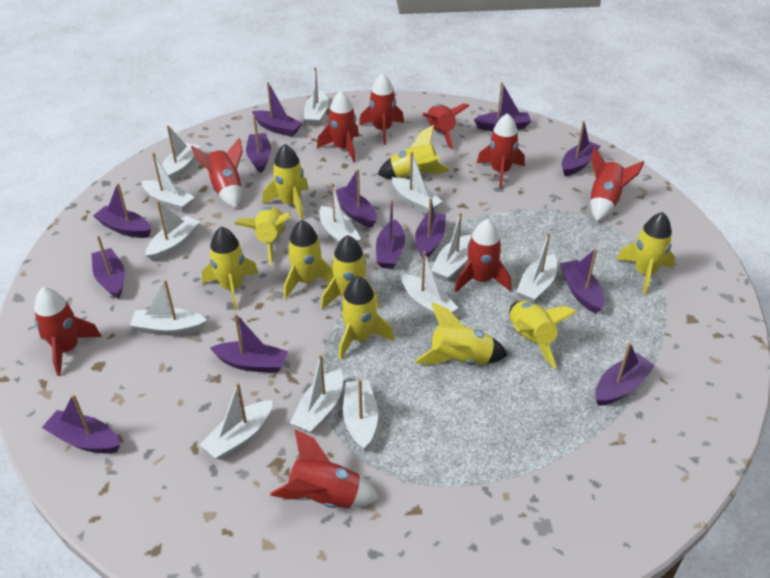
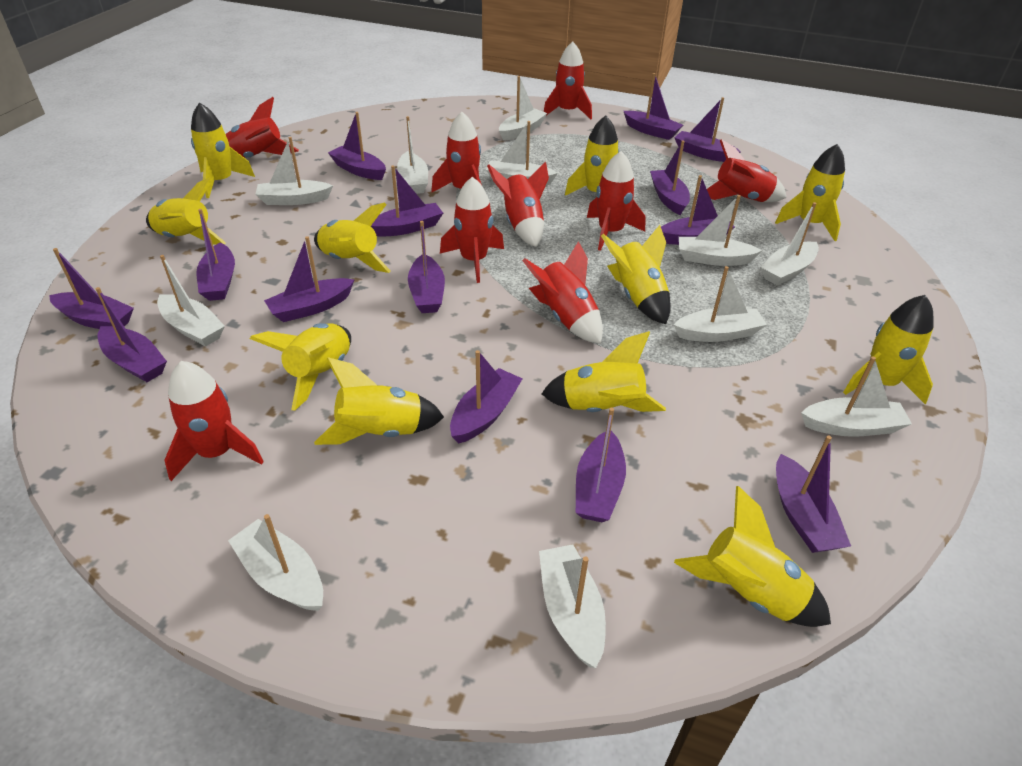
purple boat: 13 -> 14
white boat: 13 -> 11
yellow rocket: 10 -> 11

